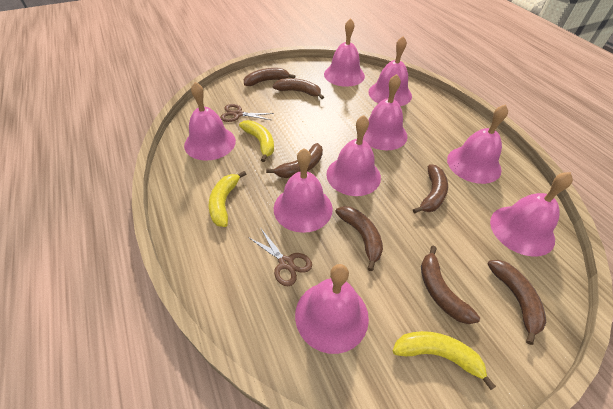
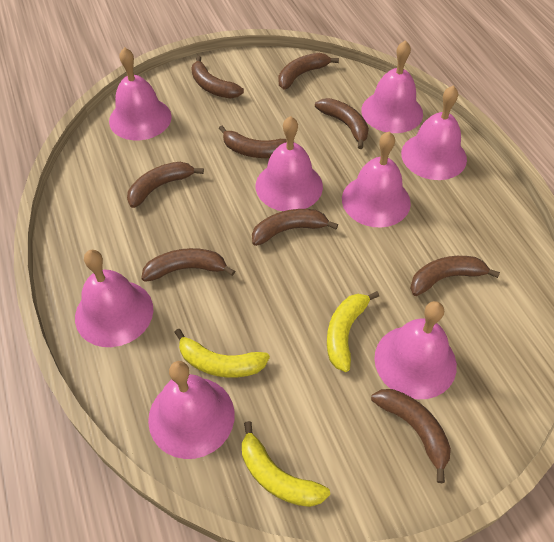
brown banana: 7 -> 9
brown scissors: 2 -> 0
pink bell: 9 -> 8

